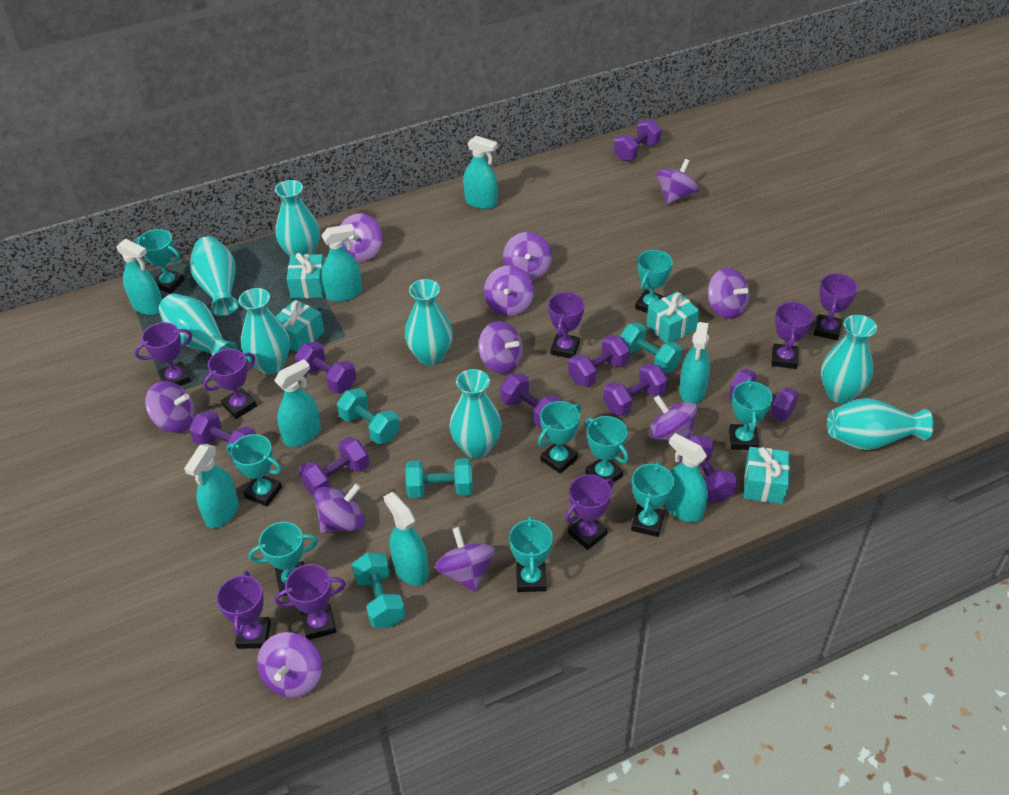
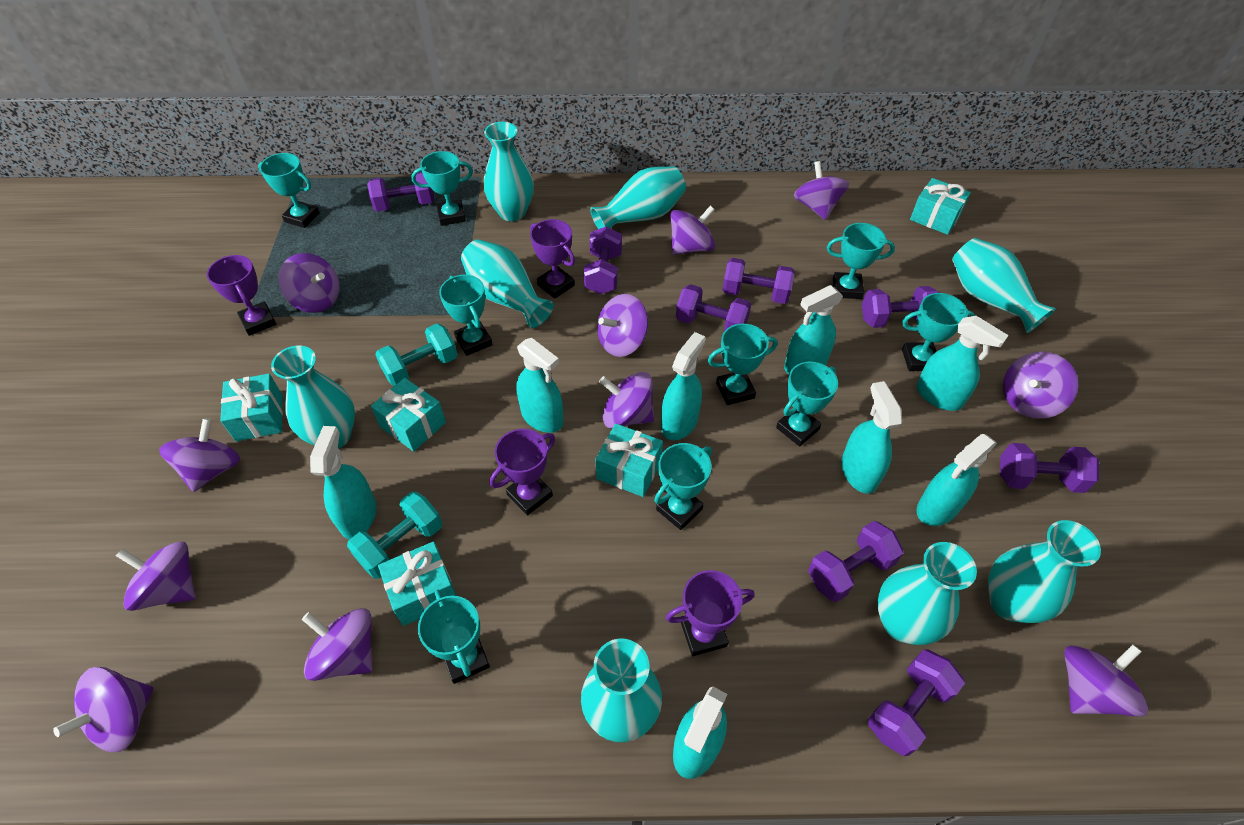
purple dumbbell: 9 -> 8
purple trophy: 8 -> 4
turquoise dumbbell: 4 -> 2
turquoise gift: 4 -> 5

